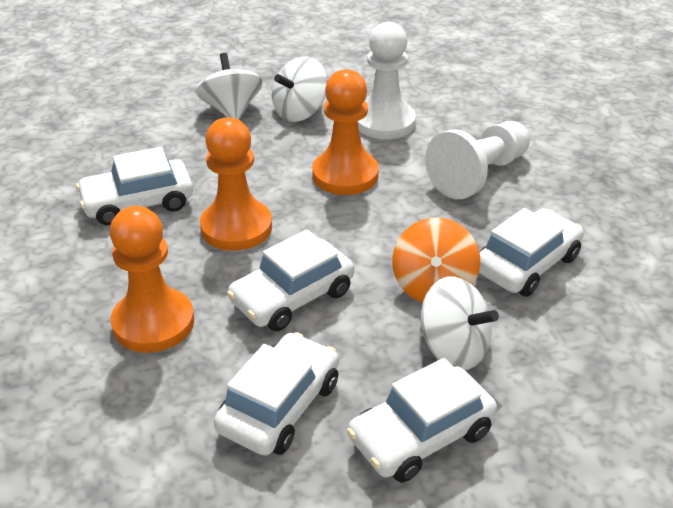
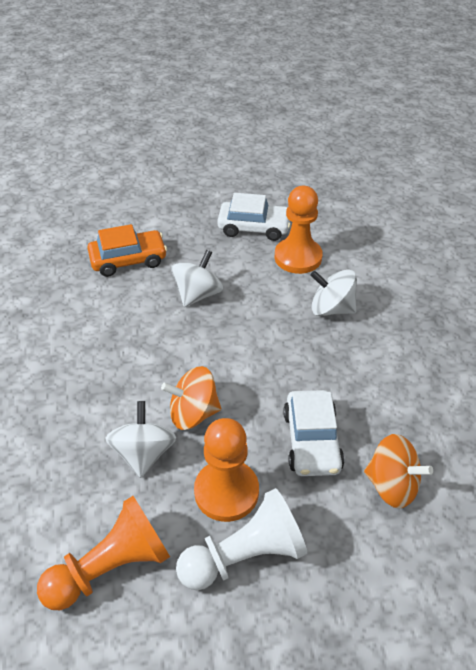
orange car: 0 -> 1
orange spinning top: 1 -> 2
white car: 5 -> 2
white pawn: 2 -> 1

